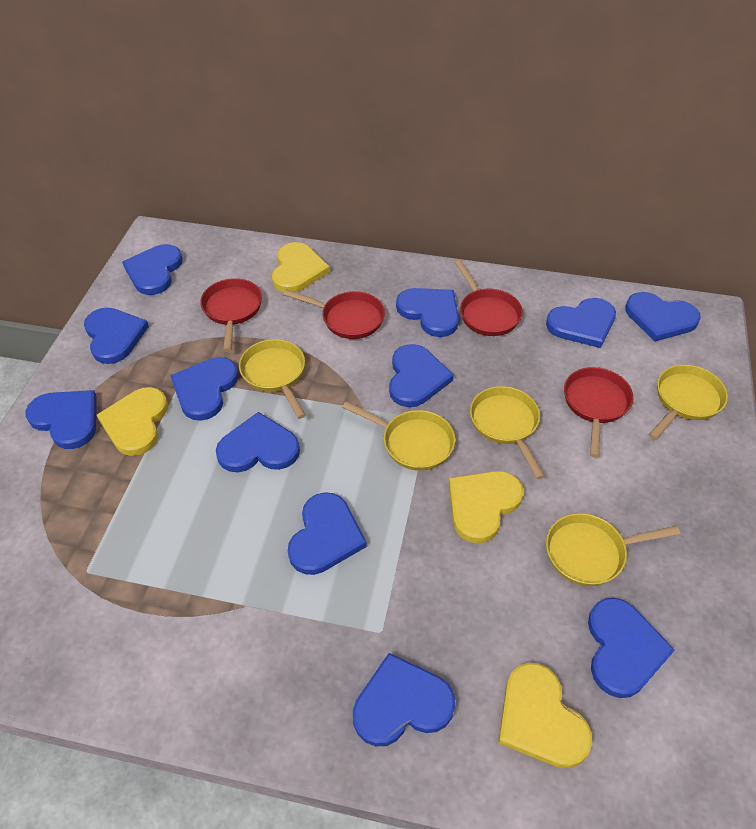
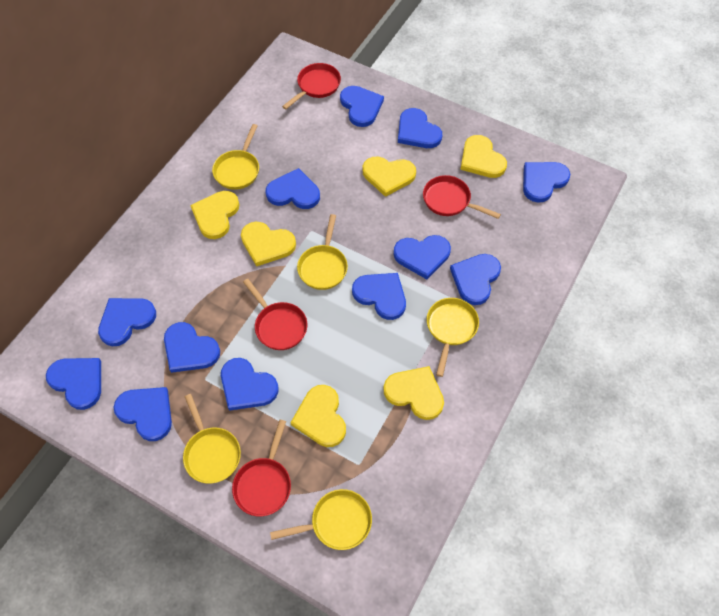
yellow heart: 4 -> 6

